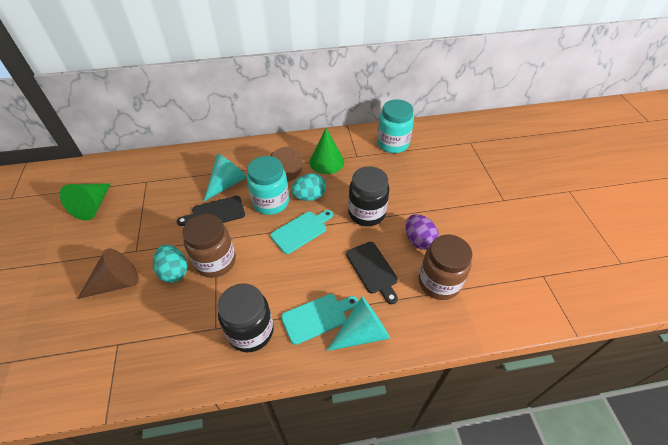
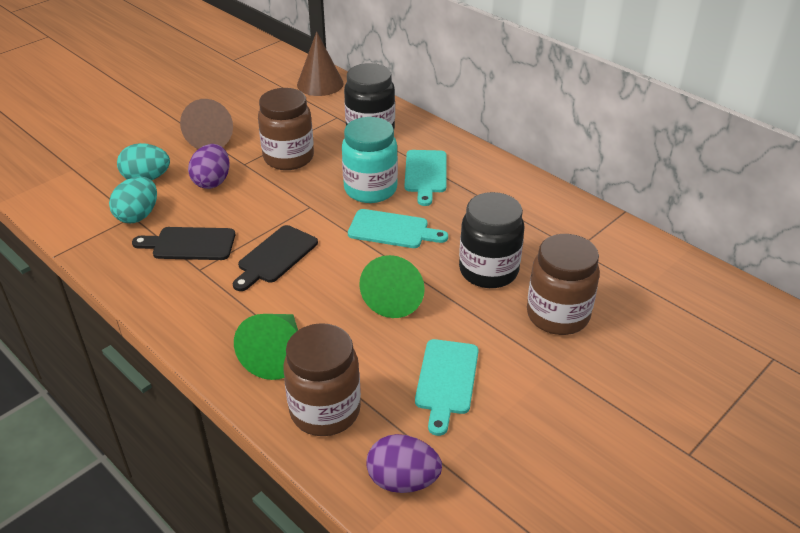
brown jar: 2 -> 3
purple egg: 1 -> 2
turquoise cone: 2 -> 0
turquoise cutting board: 2 -> 3
turquoise jar: 2 -> 1

